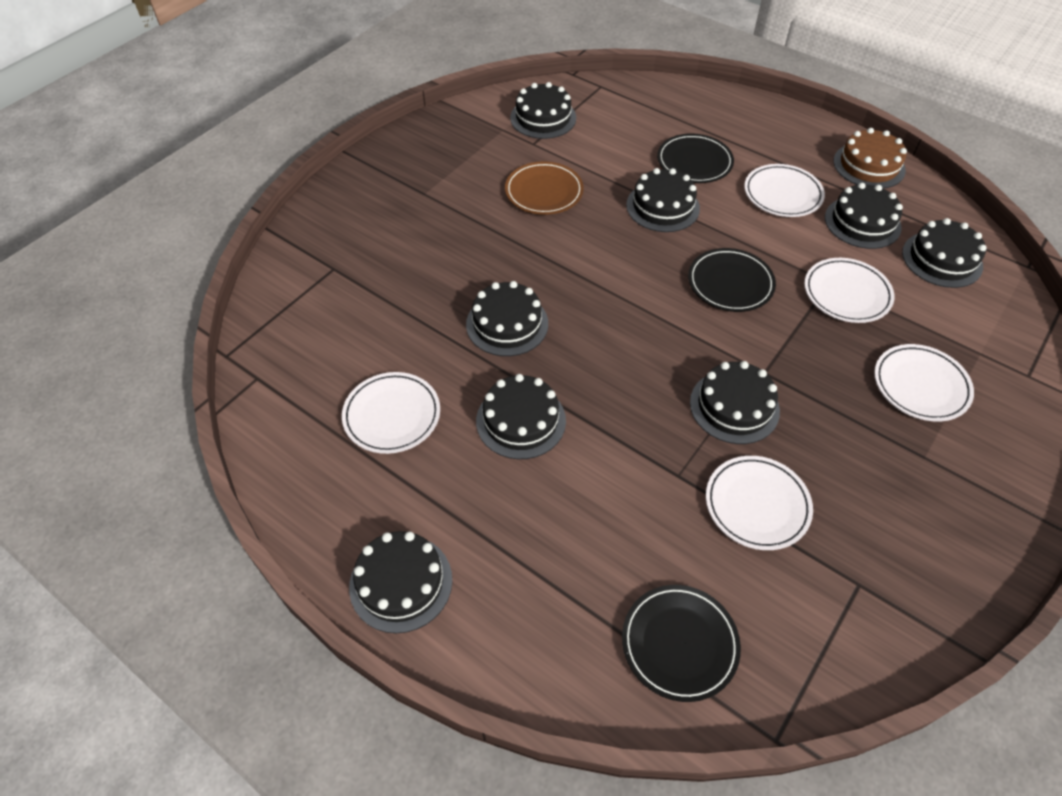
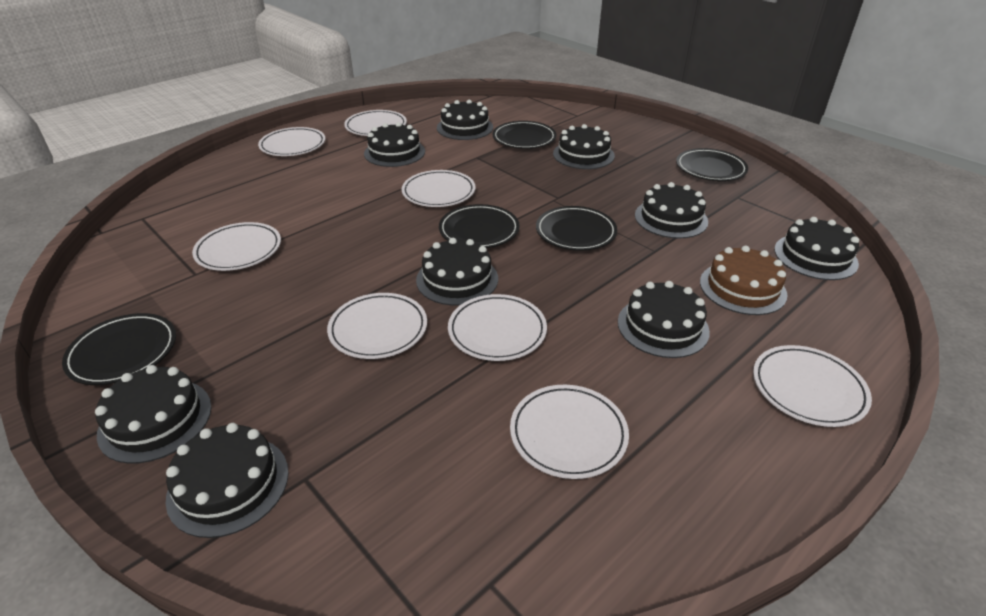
black cake: 8 -> 9
black plate: 3 -> 5
brown plate: 1 -> 0
white plate: 5 -> 8

